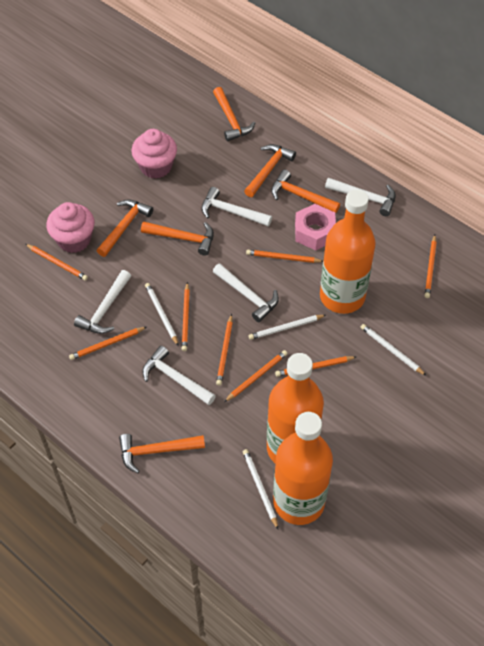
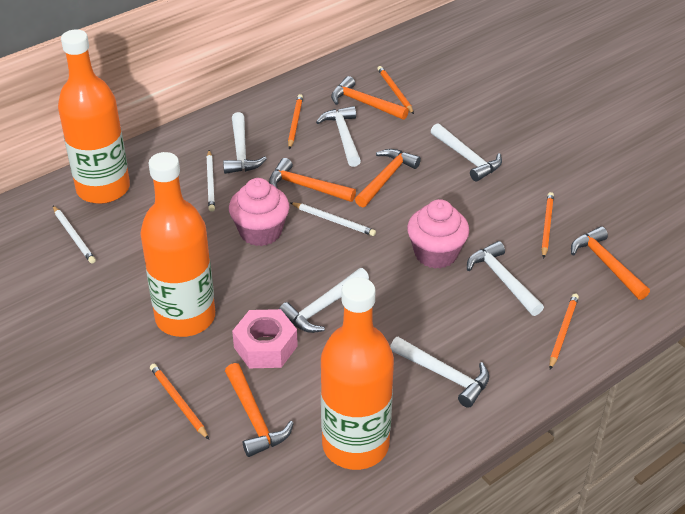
orange hammer: 6 -> 5
orange pencil: 8 -> 5
white hammer: 5 -> 6
white pencil: 4 -> 3

